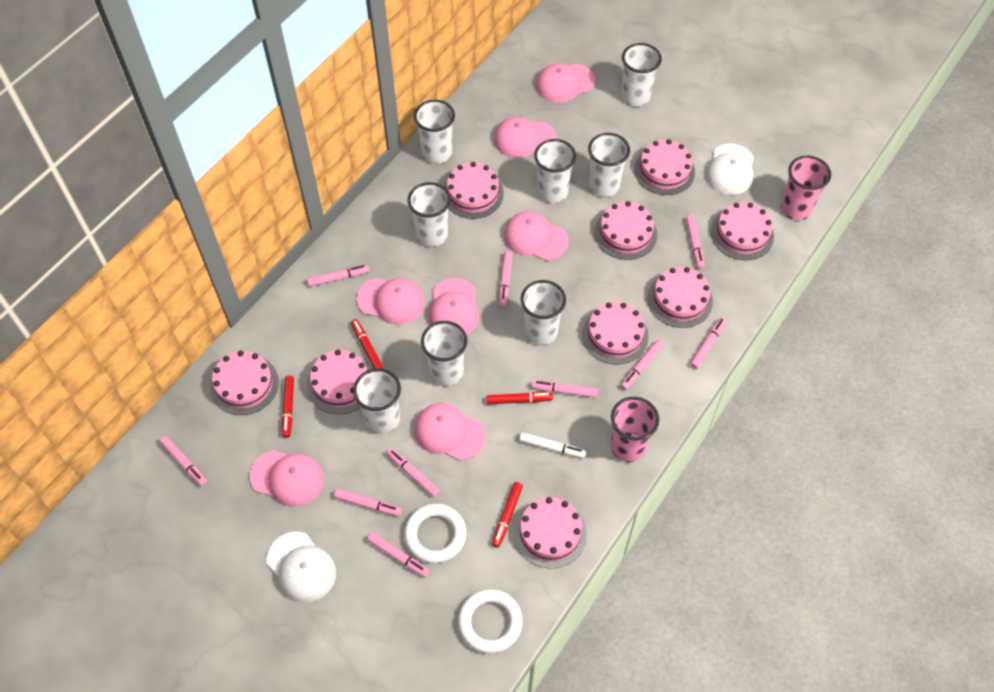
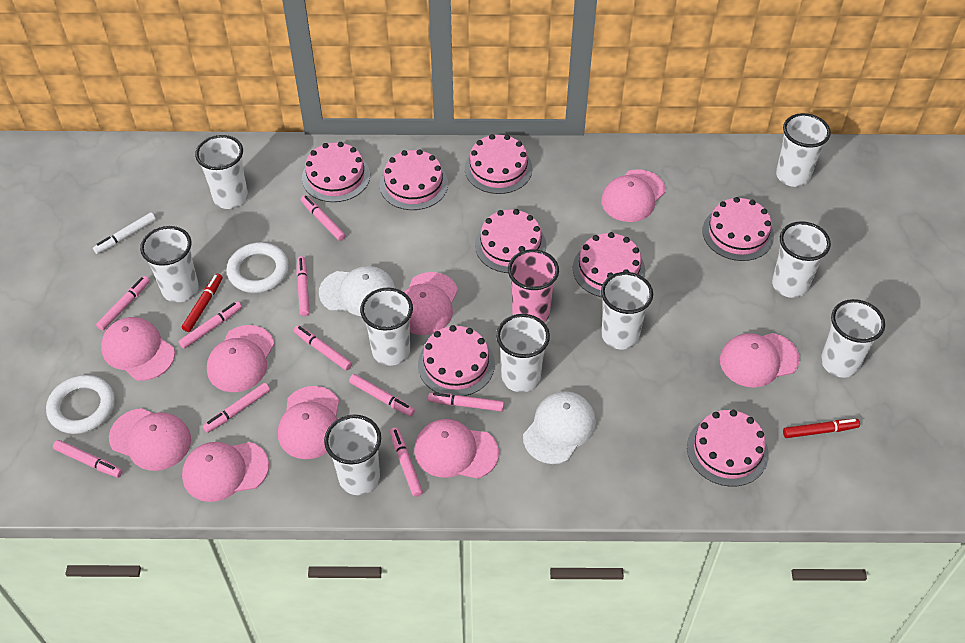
pink cake: 9 -> 8
pink cap: 7 -> 9
pink cup: 2 -> 1
red marker: 4 -> 2
white cup: 8 -> 9

